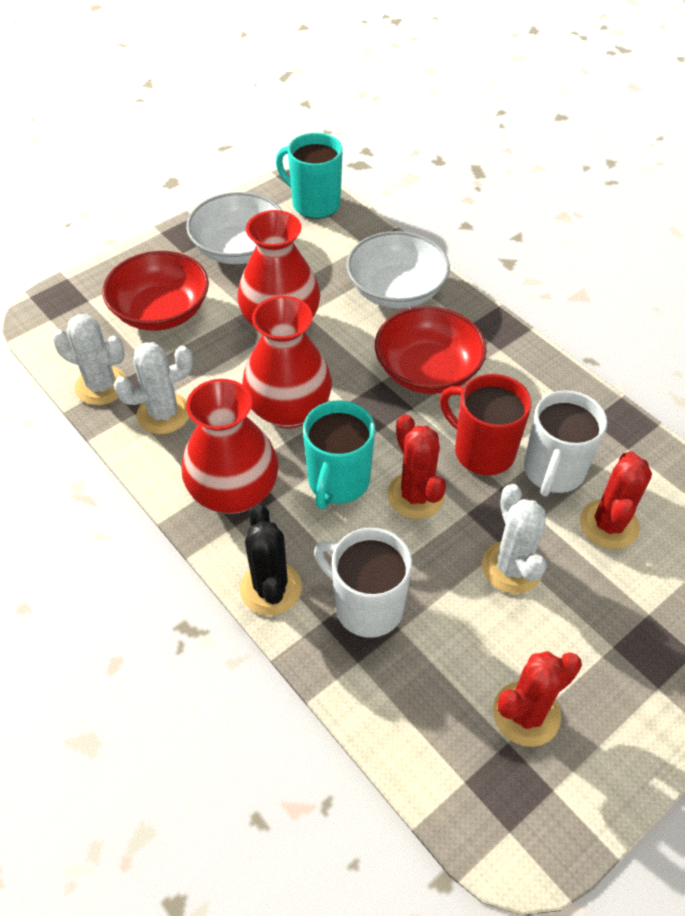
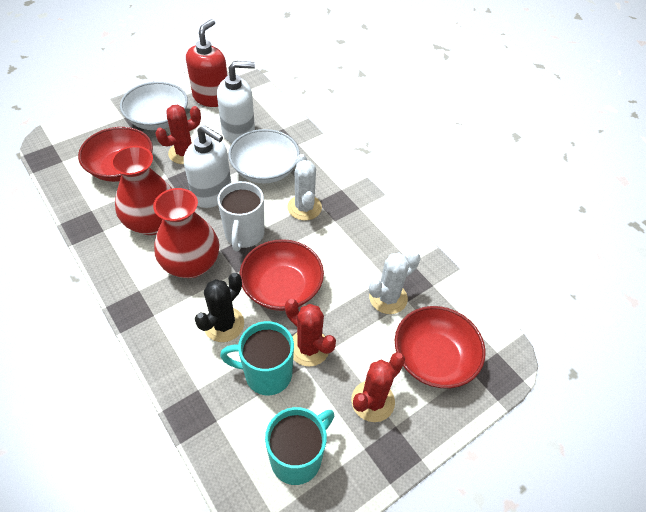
red bowl: 2 -> 3
red mug: 1 -> 0
red soap dispenser: 0 -> 1
red vase: 3 -> 2
white cactus: 3 -> 2
white mug: 2 -> 1
white soap dispenser: 0 -> 2

